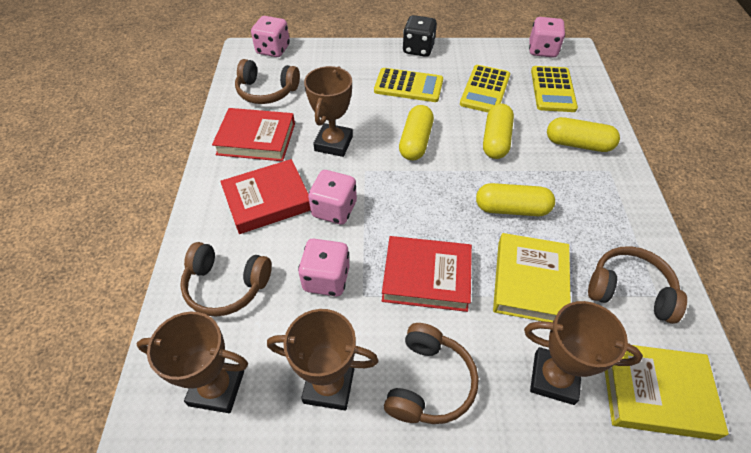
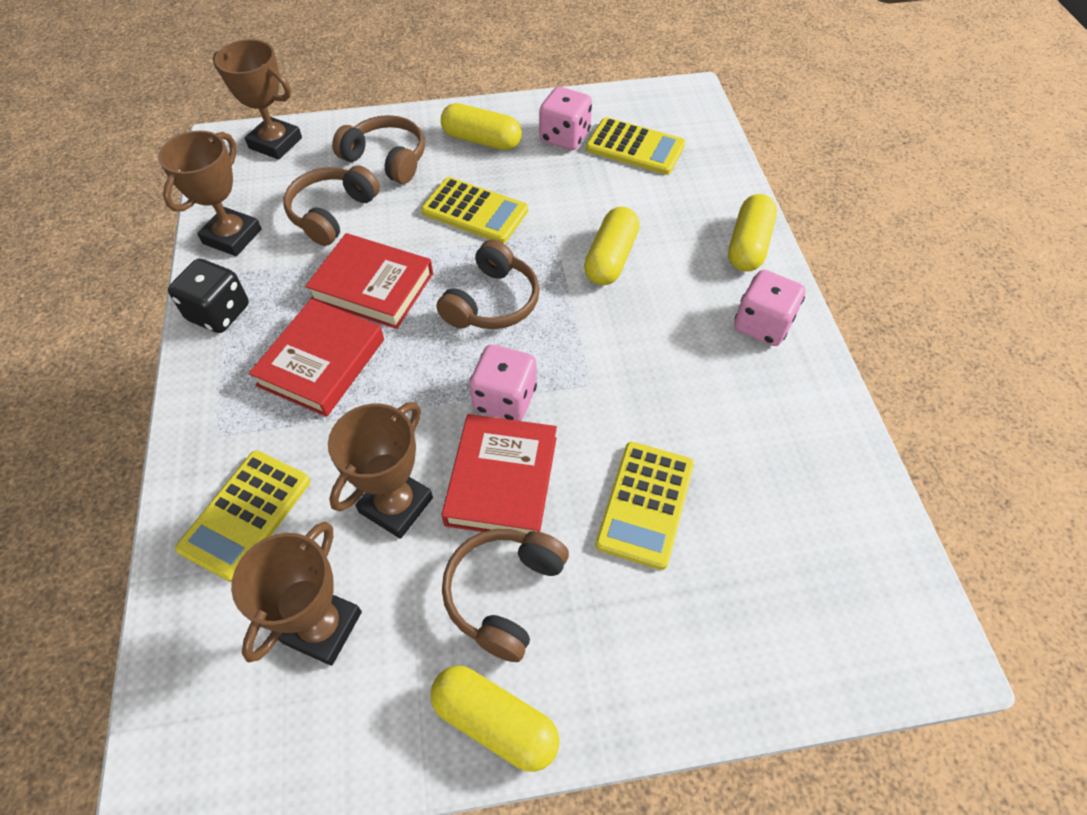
pink dice: 4 -> 3
yellow book: 2 -> 0
yellow calculator: 3 -> 4

